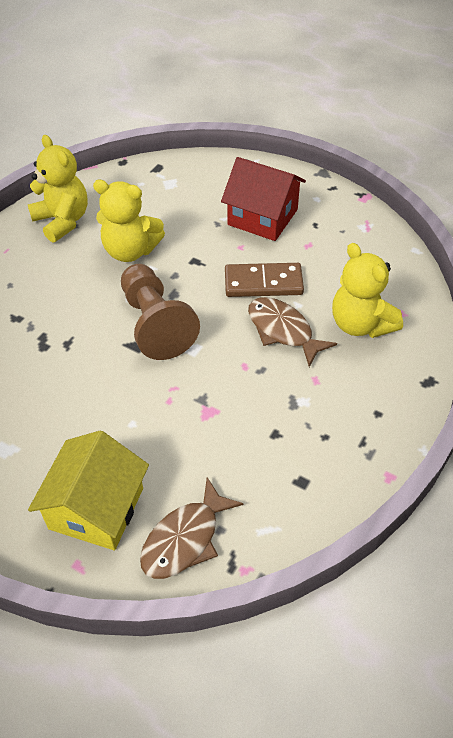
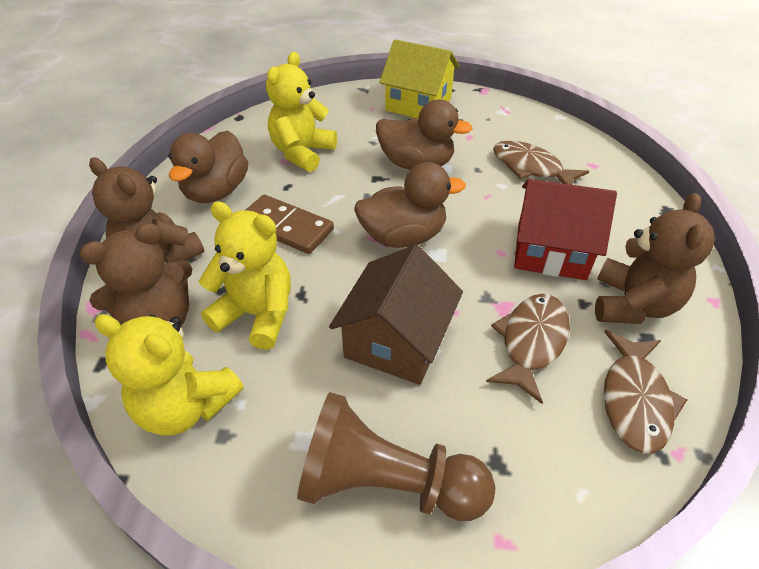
brown duck: 0 -> 3
brown fish: 2 -> 3
brown house: 0 -> 1
brown teddy bear: 0 -> 3

